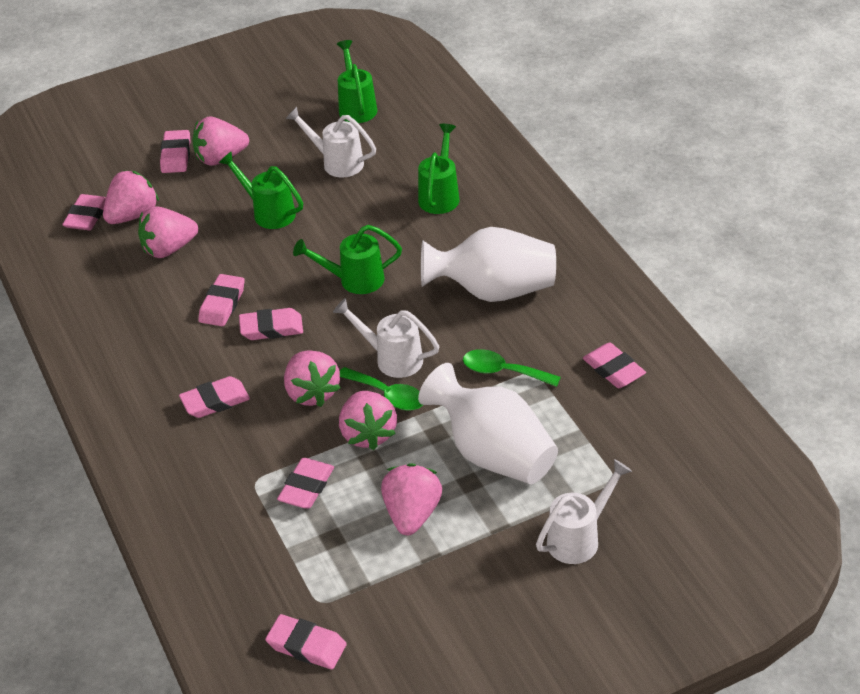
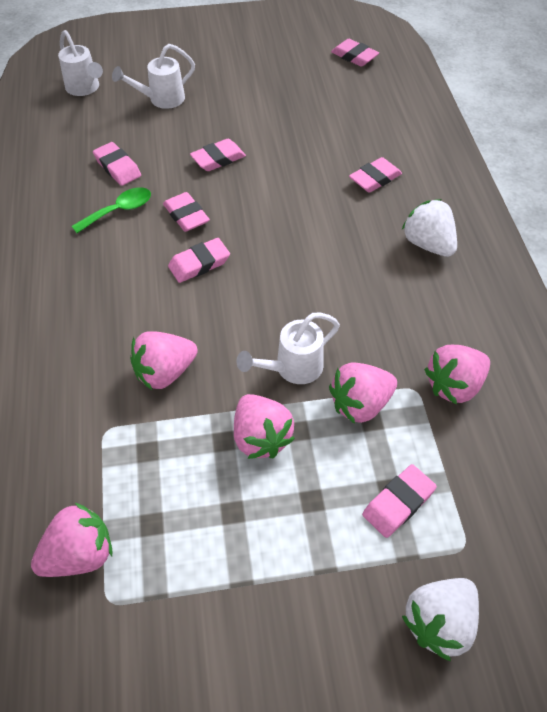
green spoon: 2 -> 1
green watering can: 4 -> 0
pink eraser: 8 -> 7
pink strawberry: 6 -> 5
white strawberry: 0 -> 2
white vase: 2 -> 0

